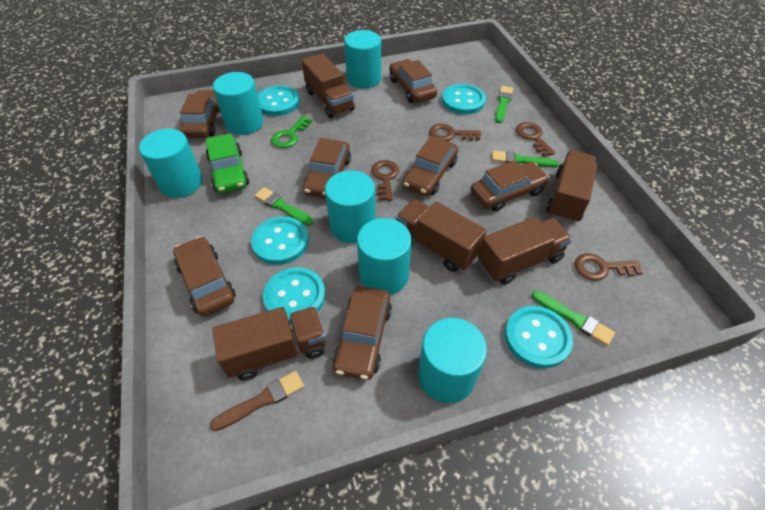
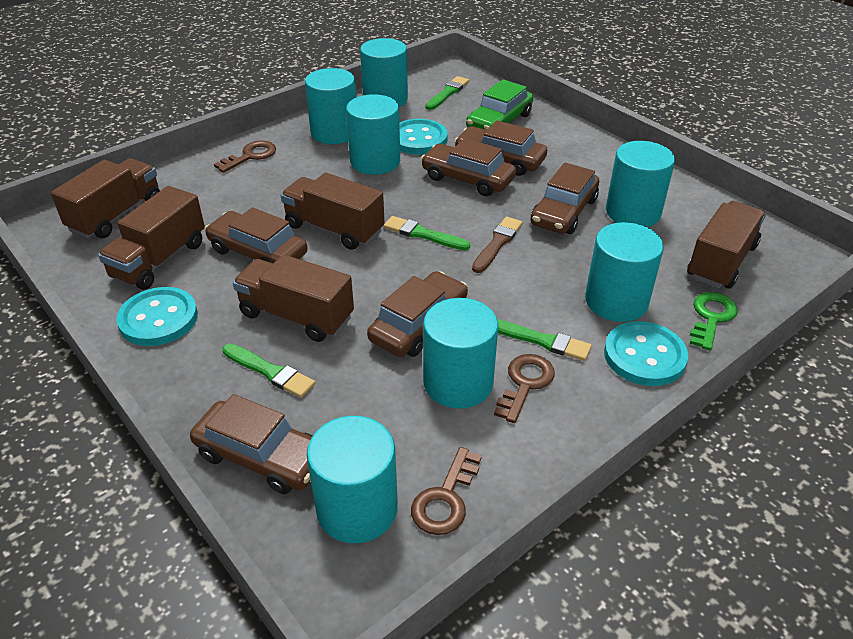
brown car: 7 -> 6
brown key: 4 -> 3
turquoise button: 5 -> 3
turquoise cylinder: 6 -> 7

